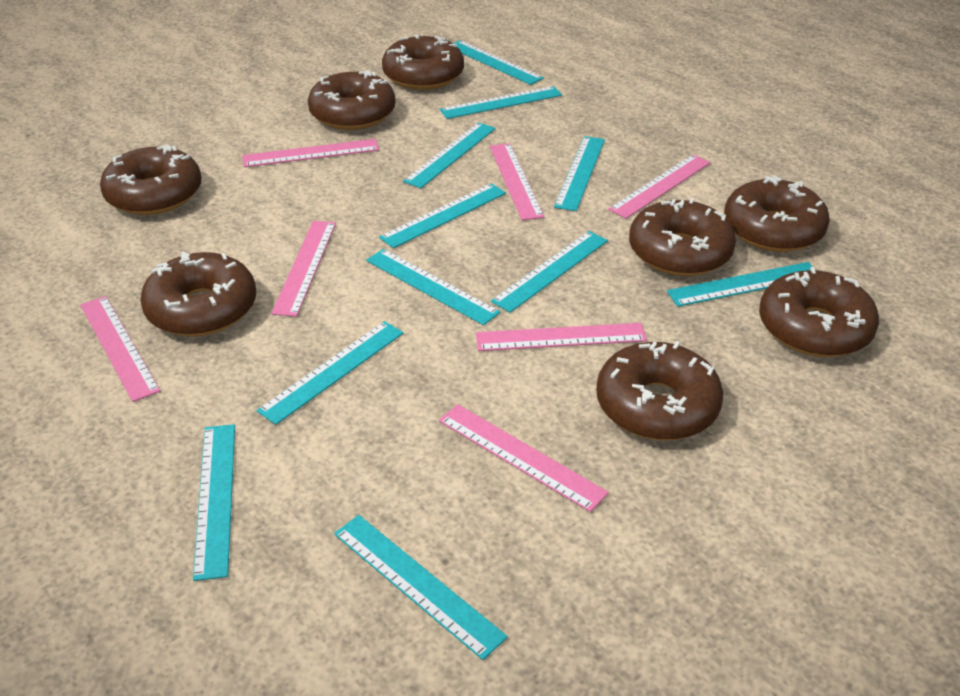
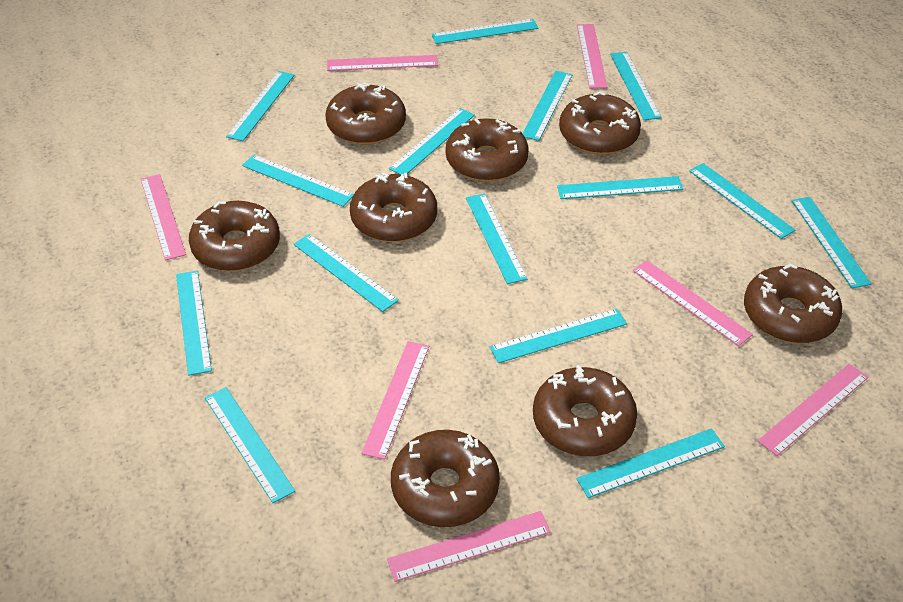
turquoise ruler: 11 -> 15

